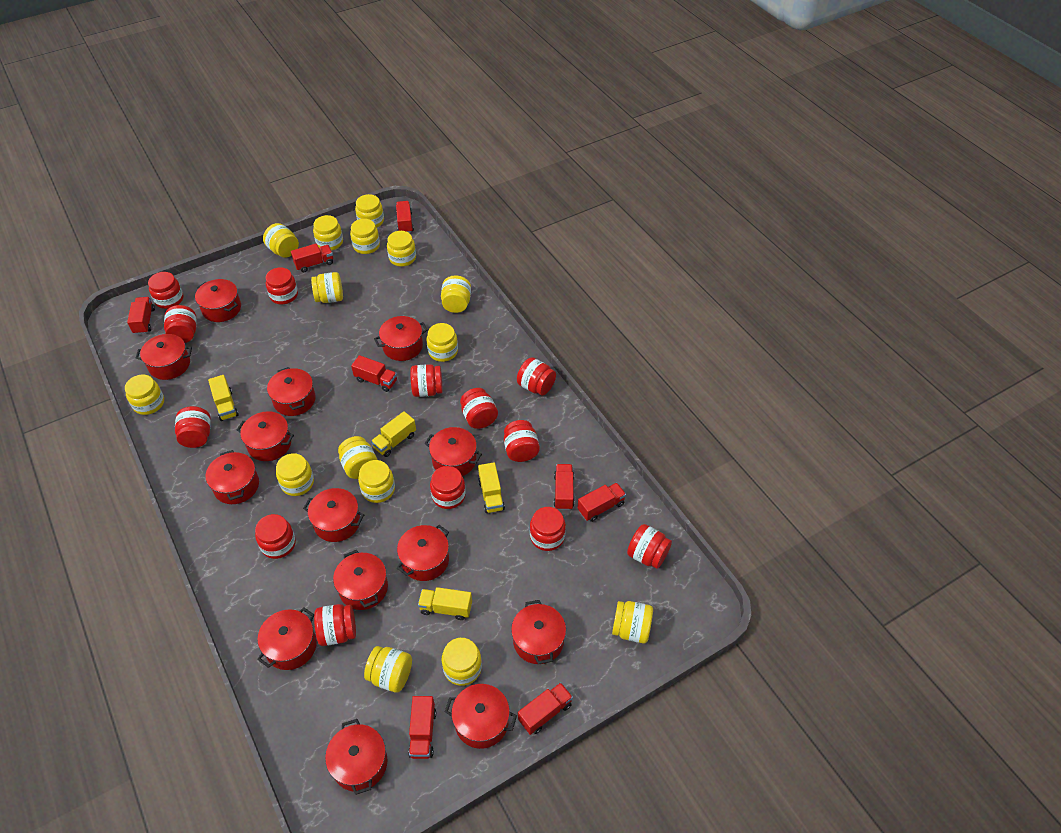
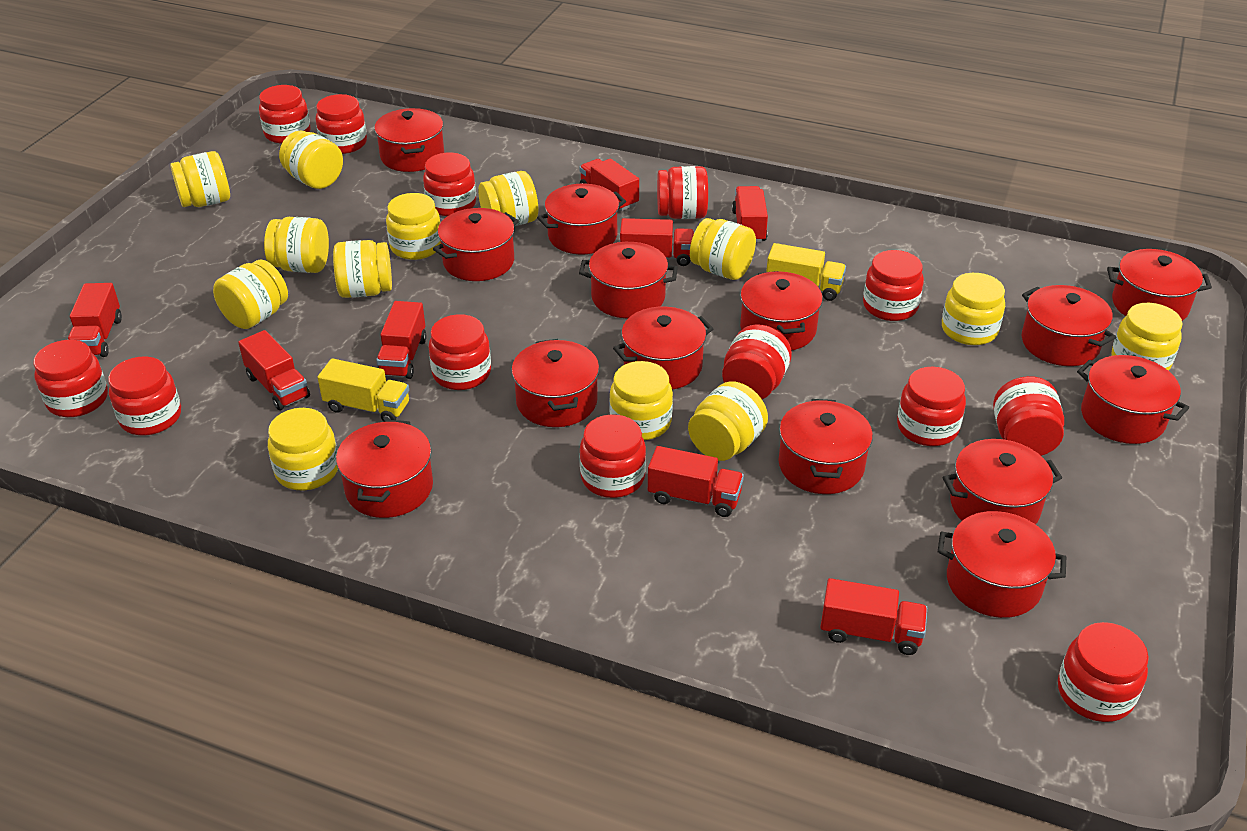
yellow jar: 15 -> 13
yellow truck: 4 -> 2

